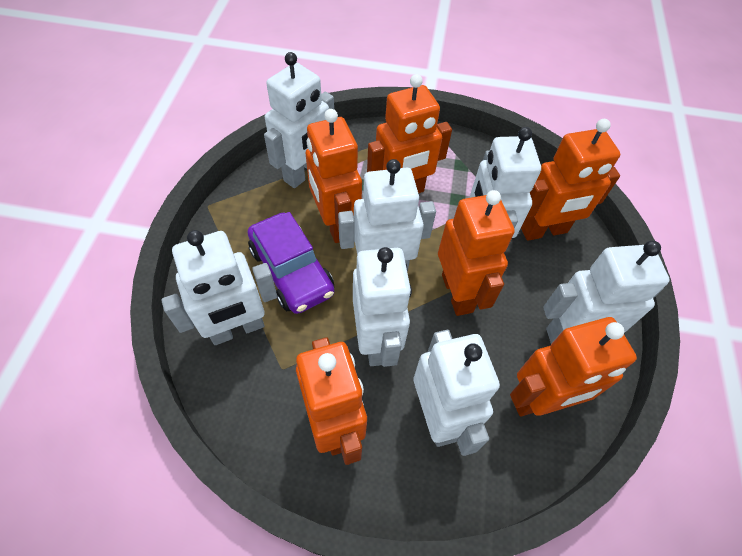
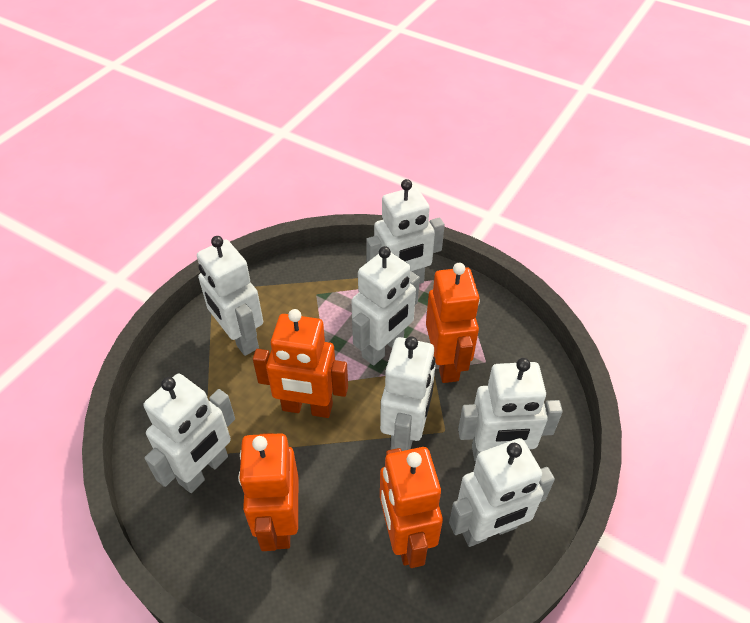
orange robot: 6 -> 4
purple car: 1 -> 0

